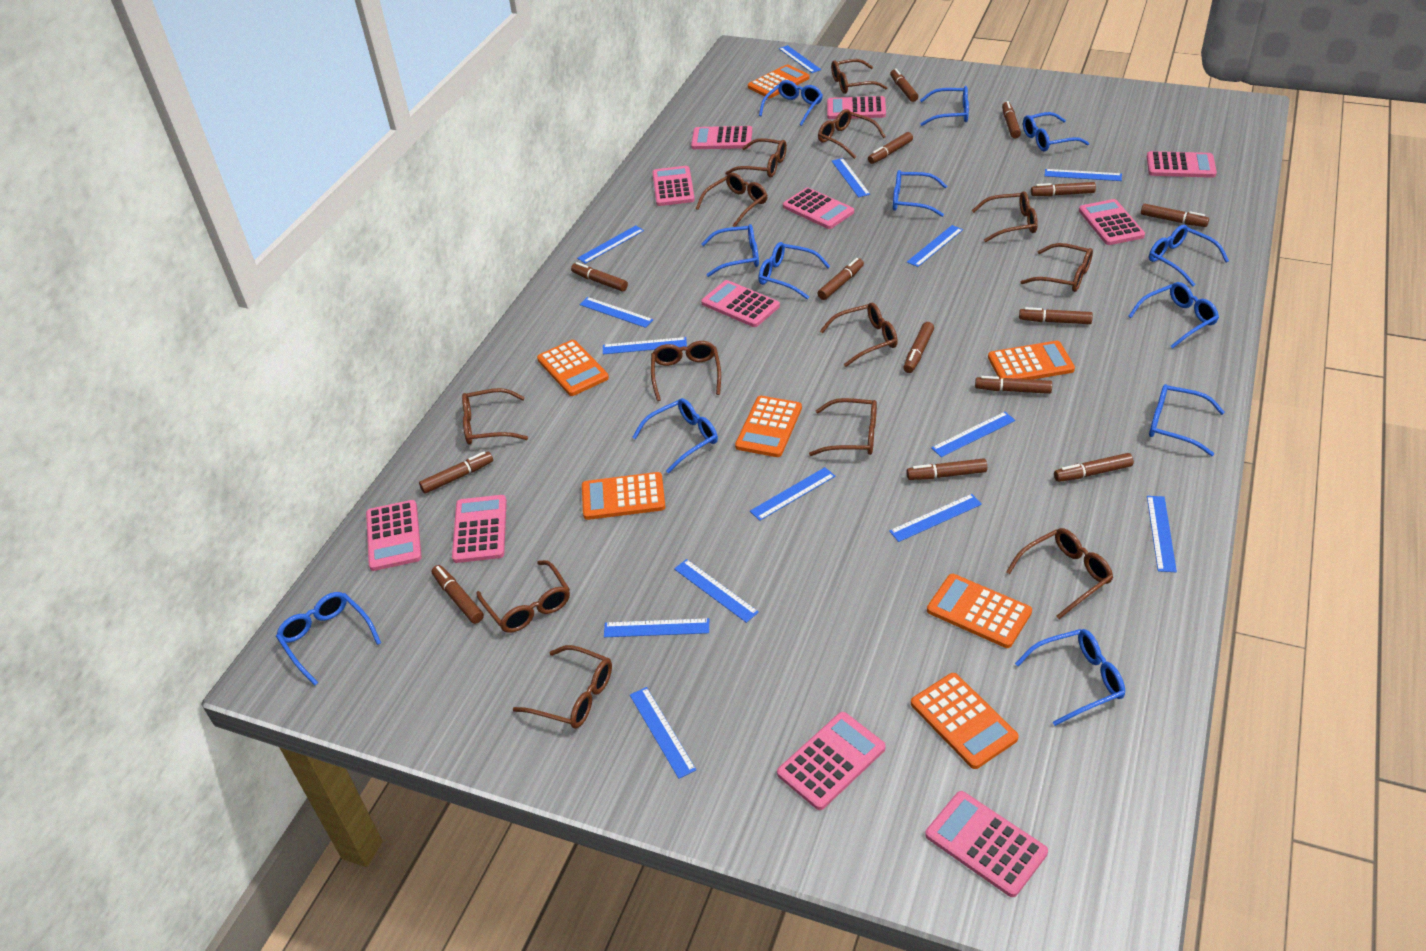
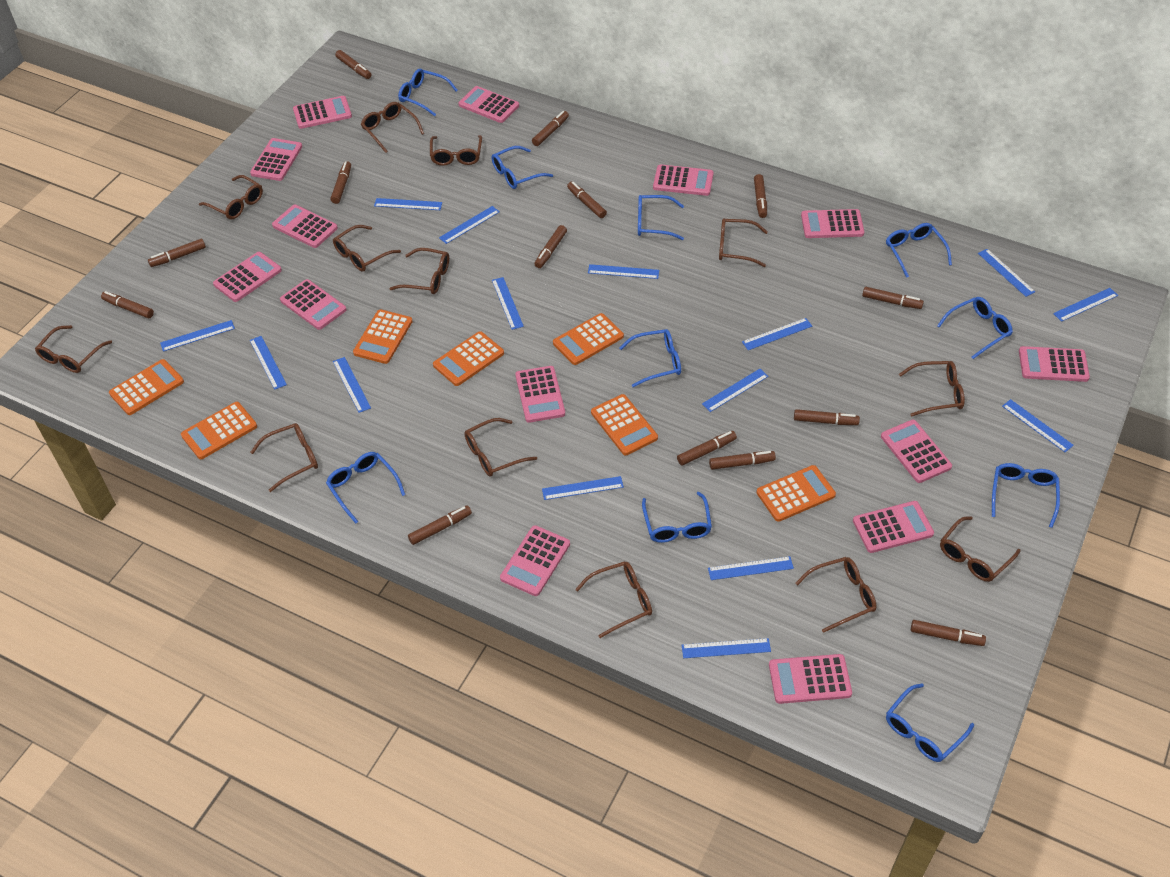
blue glasses: 12 -> 10
blue ruler: 14 -> 15
pink calculator: 11 -> 14

